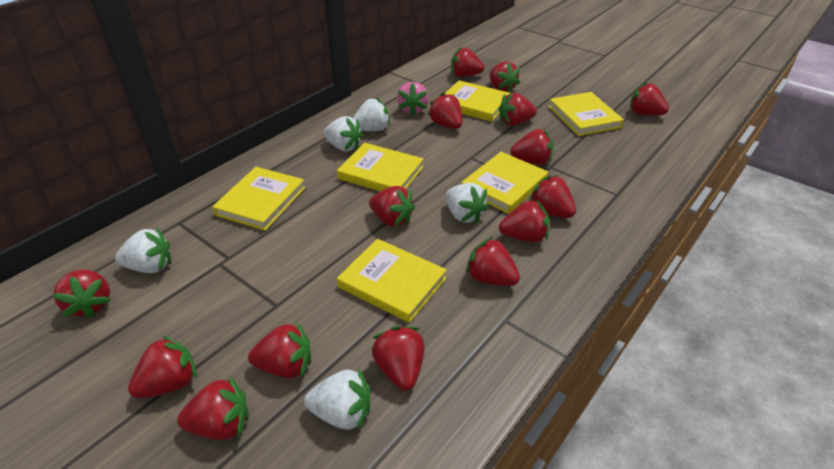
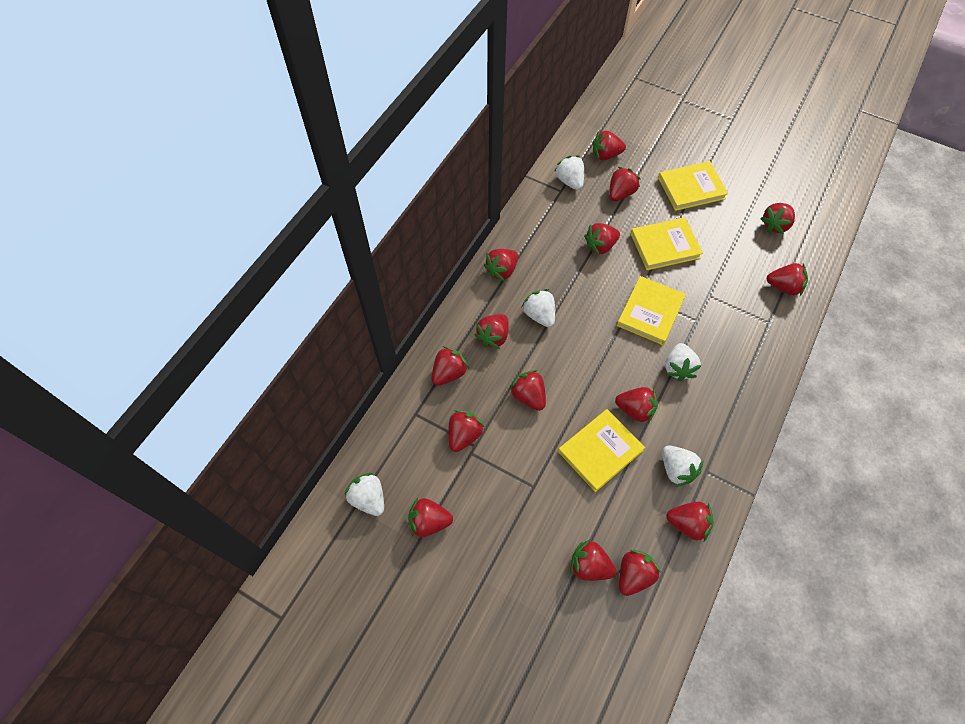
pink strawberry: 1 -> 0
yellow book: 6 -> 4

